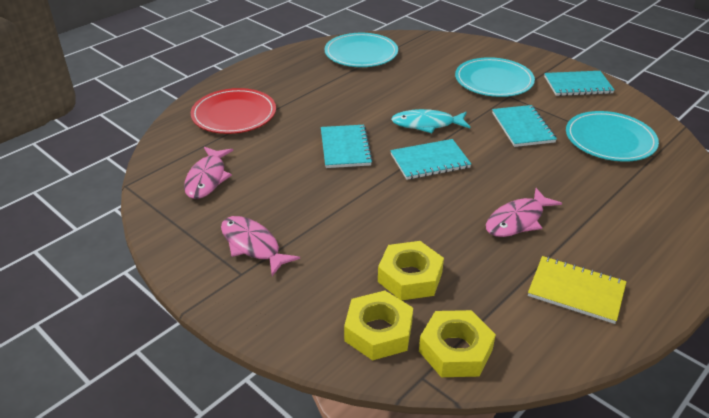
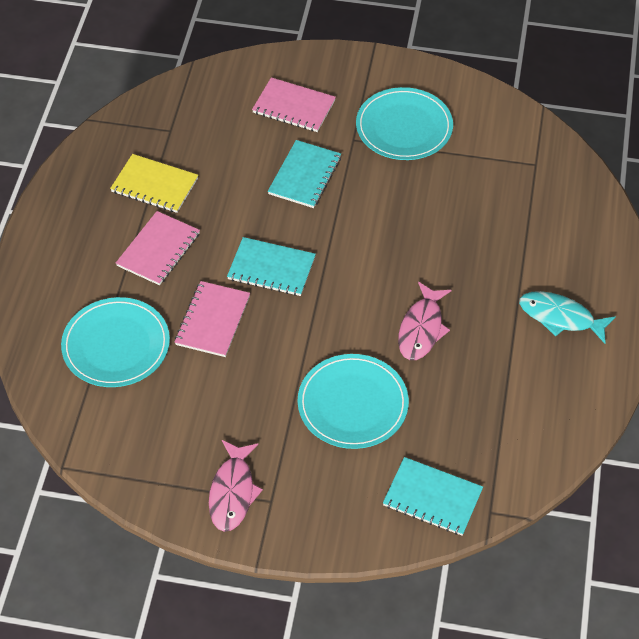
pink fish: 3 -> 2
pink notebook: 0 -> 3
red plate: 1 -> 0
turquoise notebook: 4 -> 3
yellow nut: 3 -> 0

